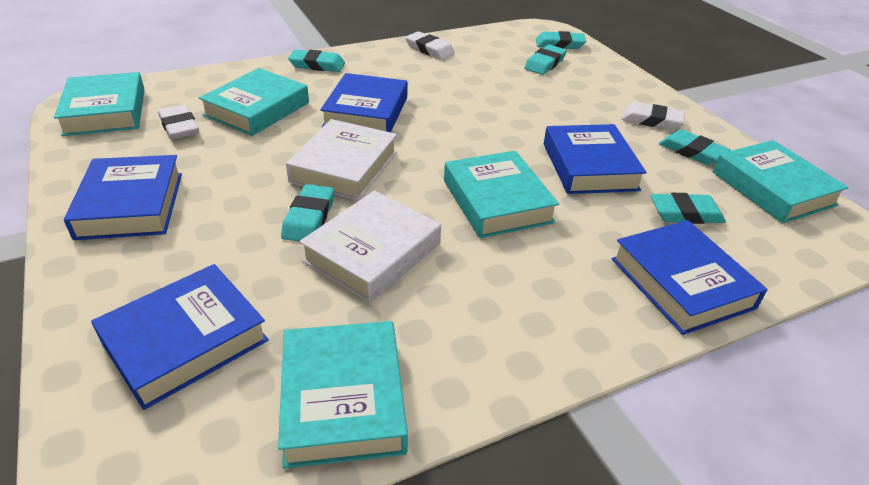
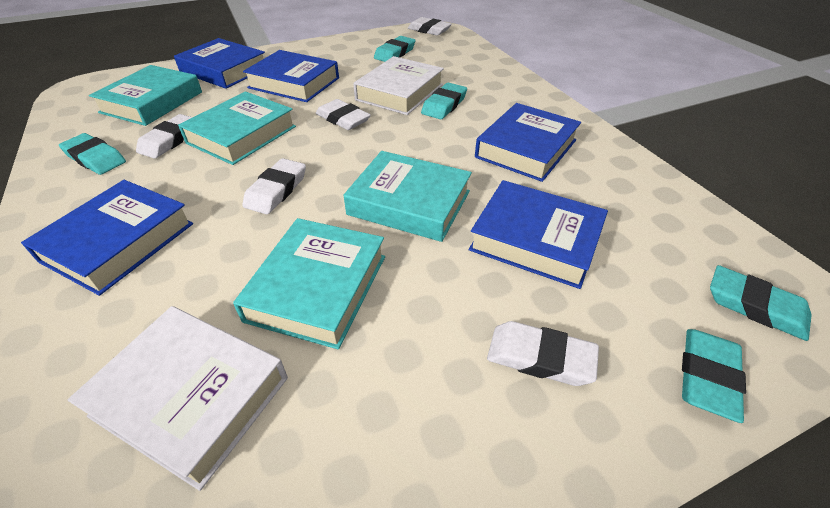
turquoise book: 5 -> 4
turquoise eraser: 6 -> 5
white eraser: 3 -> 5

